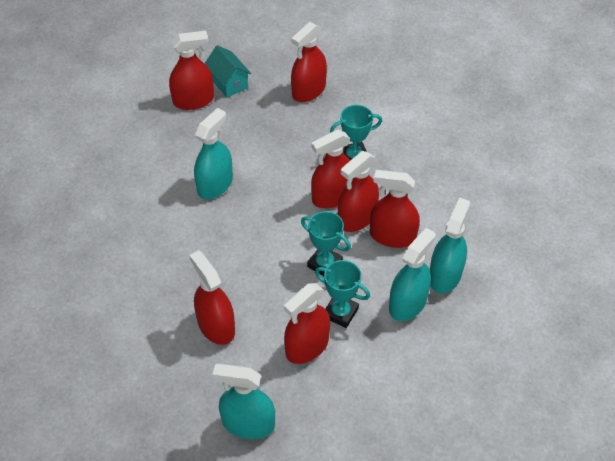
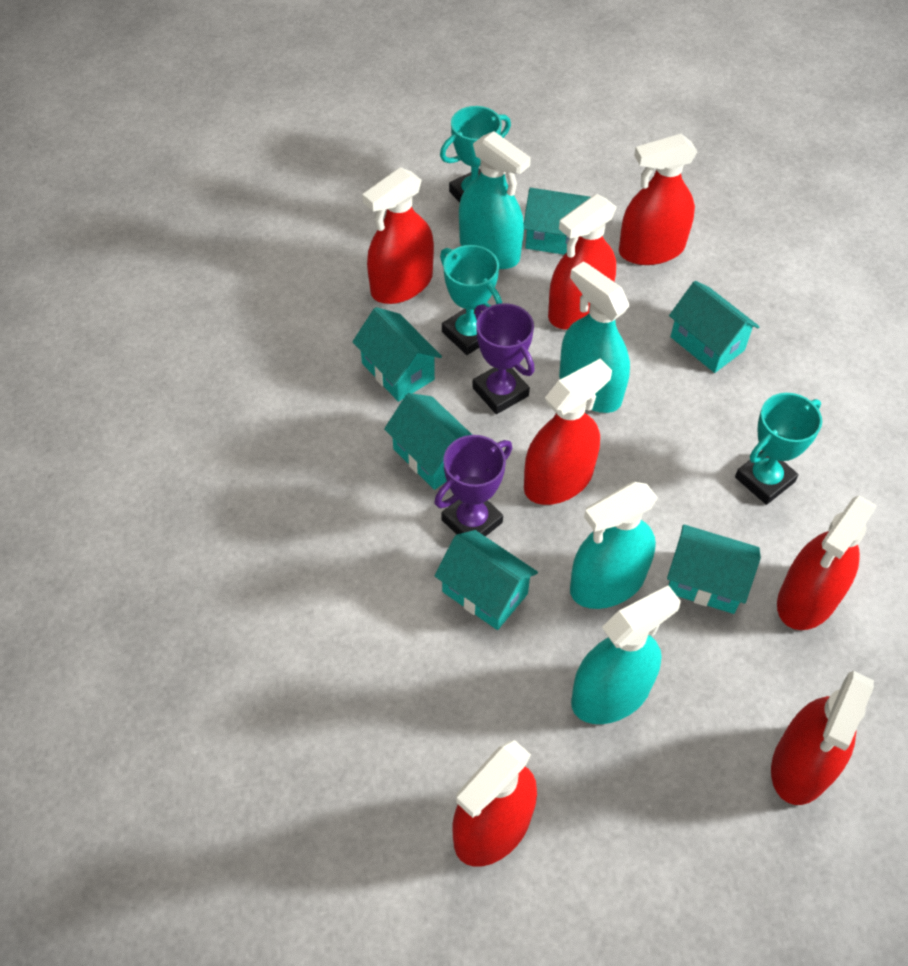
purple trophy: 0 -> 2
turquoise house: 1 -> 6

